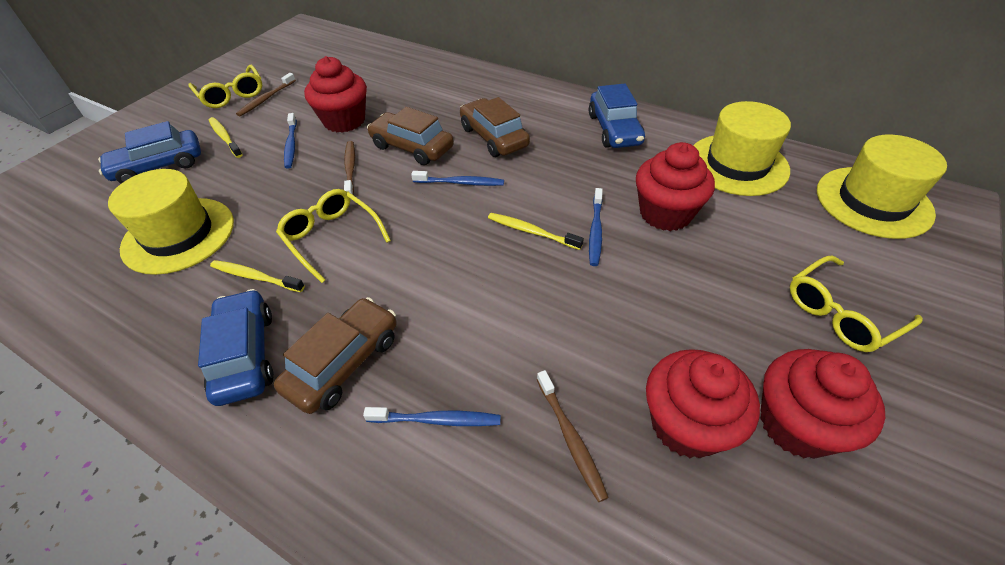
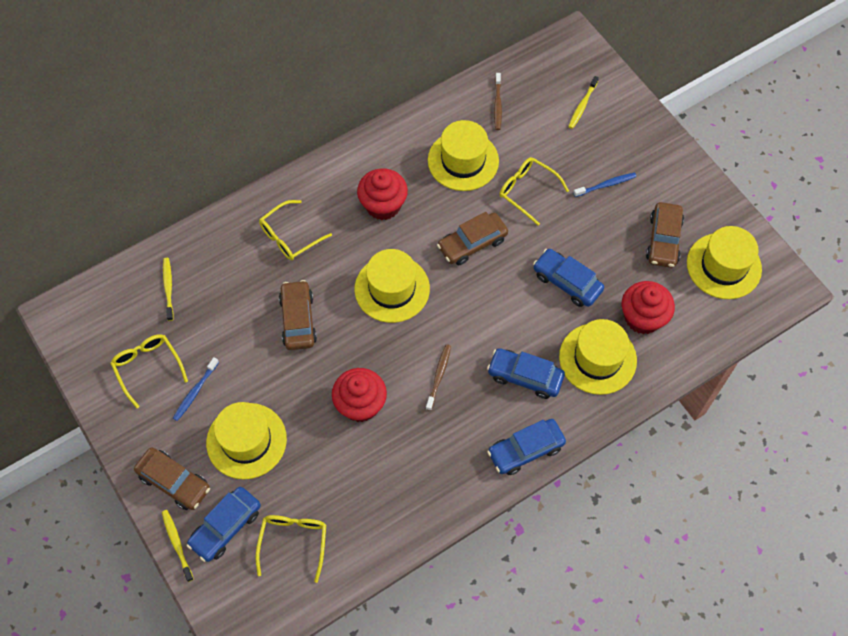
blue car: 3 -> 4
blue toothbrush: 4 -> 2
brown car: 3 -> 4
brown toothbrush: 3 -> 2
red cupcake: 4 -> 3
yellow glasses: 3 -> 4
yellow hat: 3 -> 5

